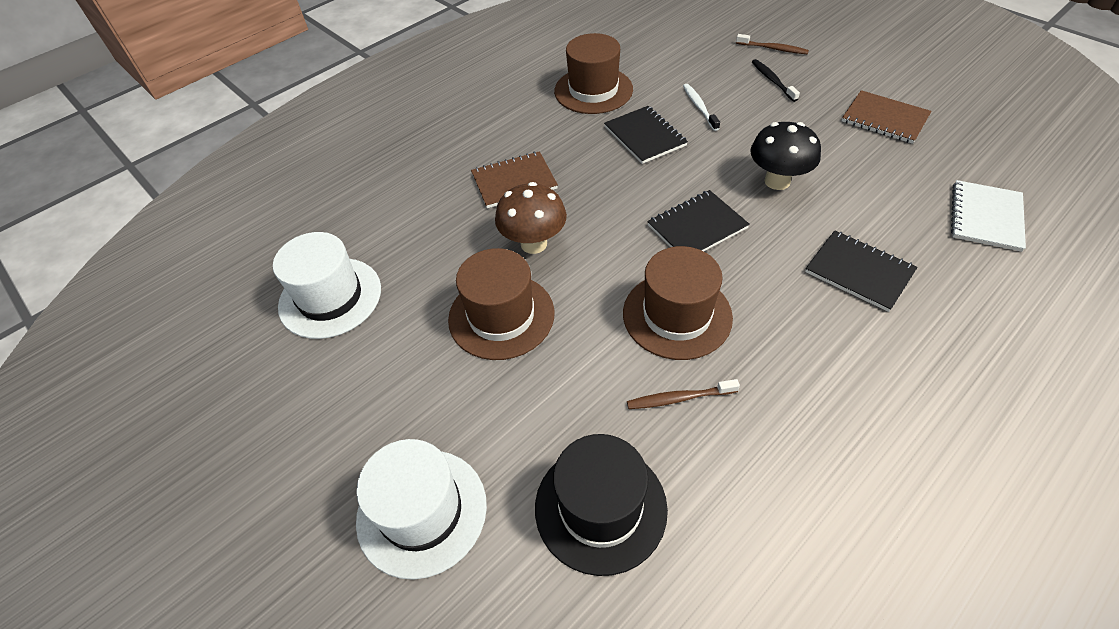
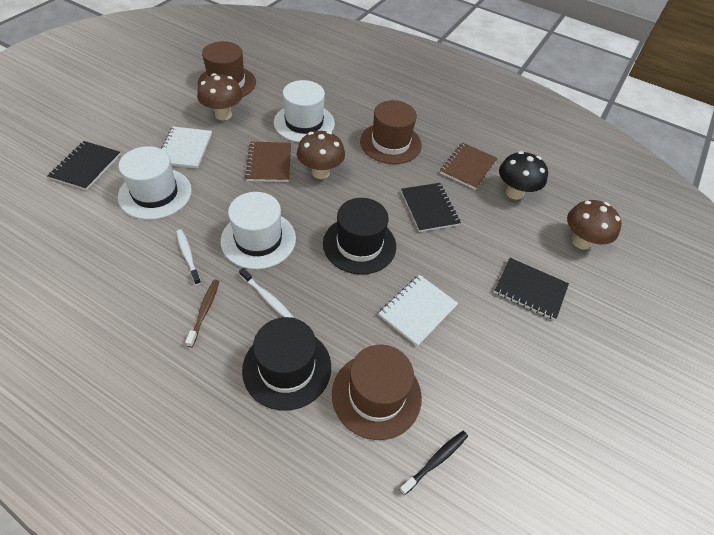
black hat: 1 -> 2
brown mushroom: 1 -> 3
brown toothbrush: 2 -> 1
white hat: 2 -> 3
white notebook: 1 -> 2
white toothbrush: 1 -> 2

